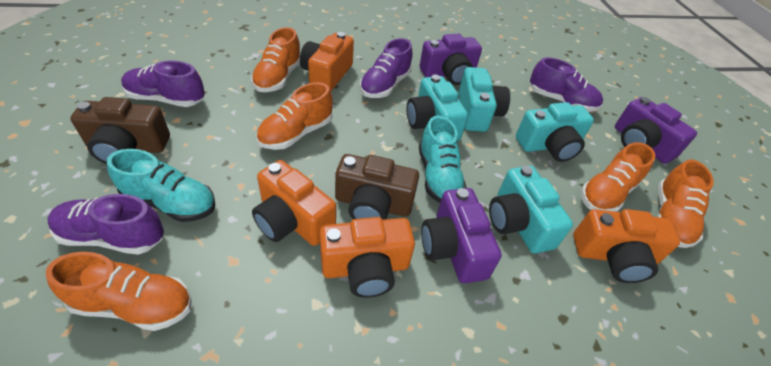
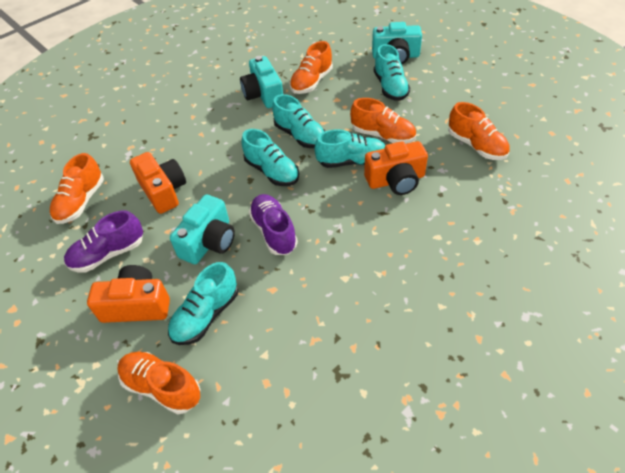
brown camera: 2 -> 0
orange camera: 4 -> 3
purple camera: 3 -> 0
purple shoe: 4 -> 2
turquoise camera: 4 -> 3
turquoise shoe: 2 -> 5

